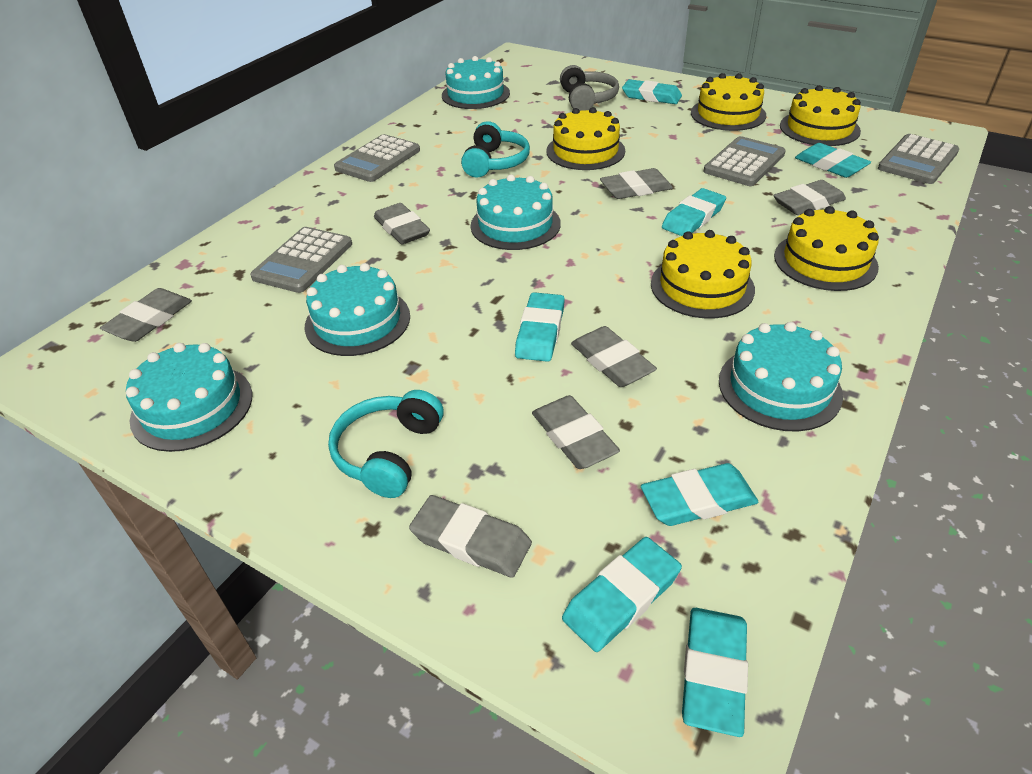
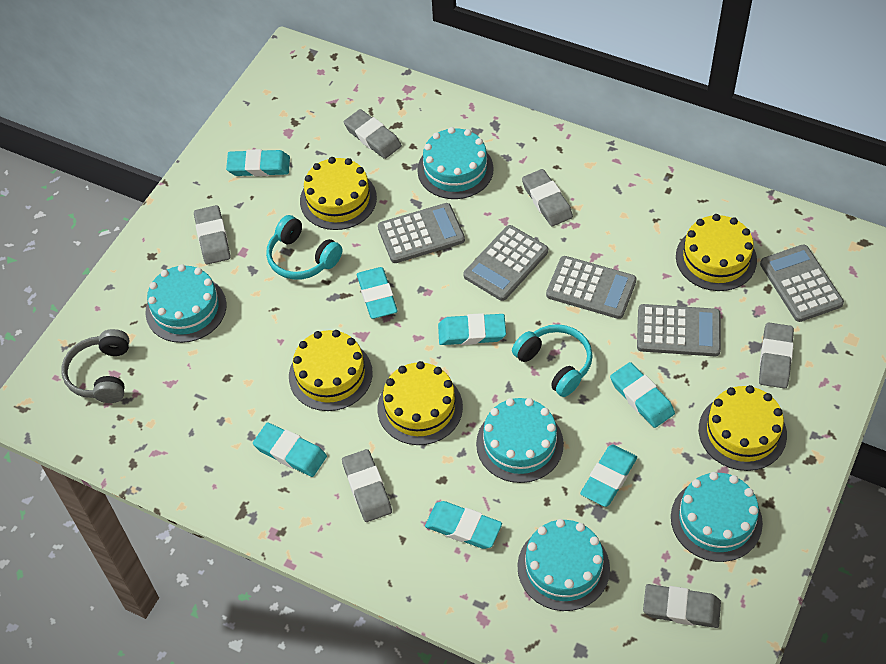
grey calculator: 4 -> 5
grey eraser: 7 -> 6

